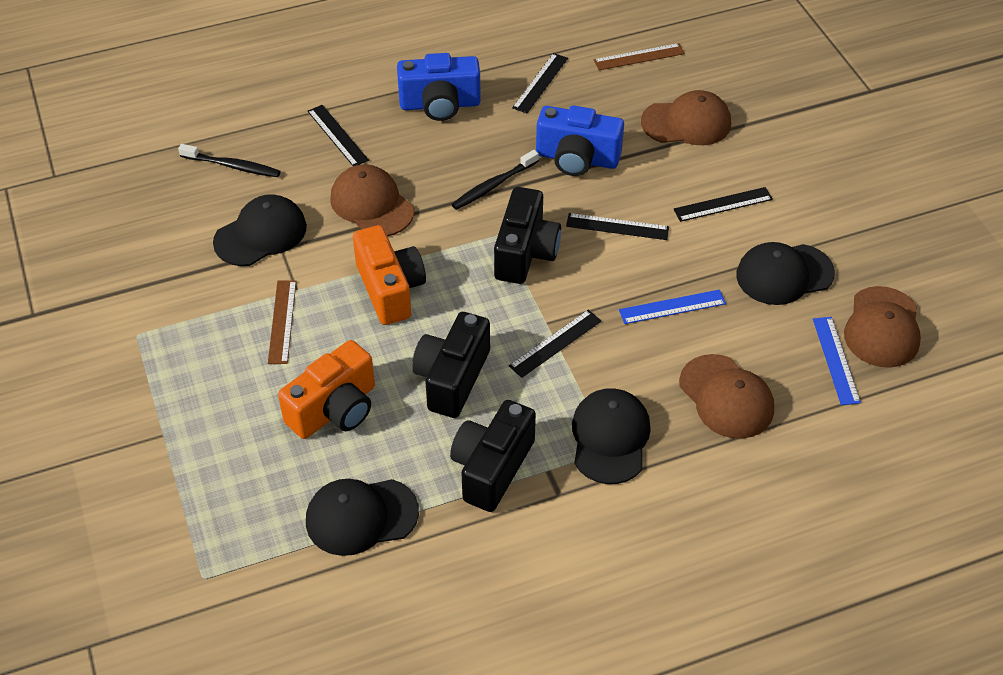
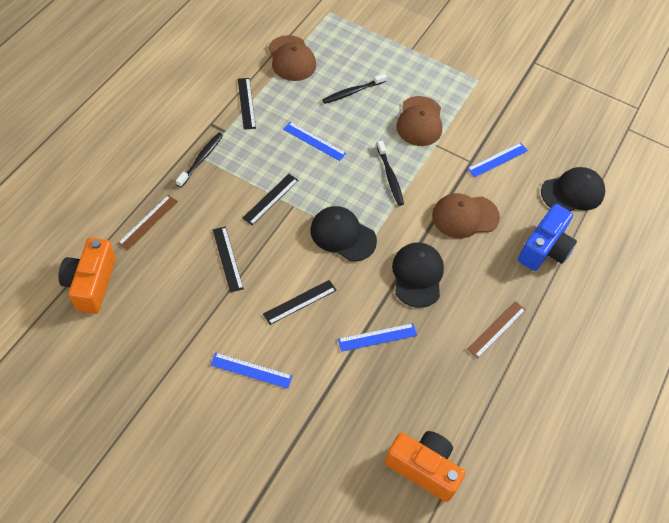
black camera: 3 -> 0
black cap: 4 -> 3
black ruler: 5 -> 4
black toothbrush: 2 -> 3
blue camera: 2 -> 1
blue ruler: 2 -> 4
brown cap: 4 -> 3

